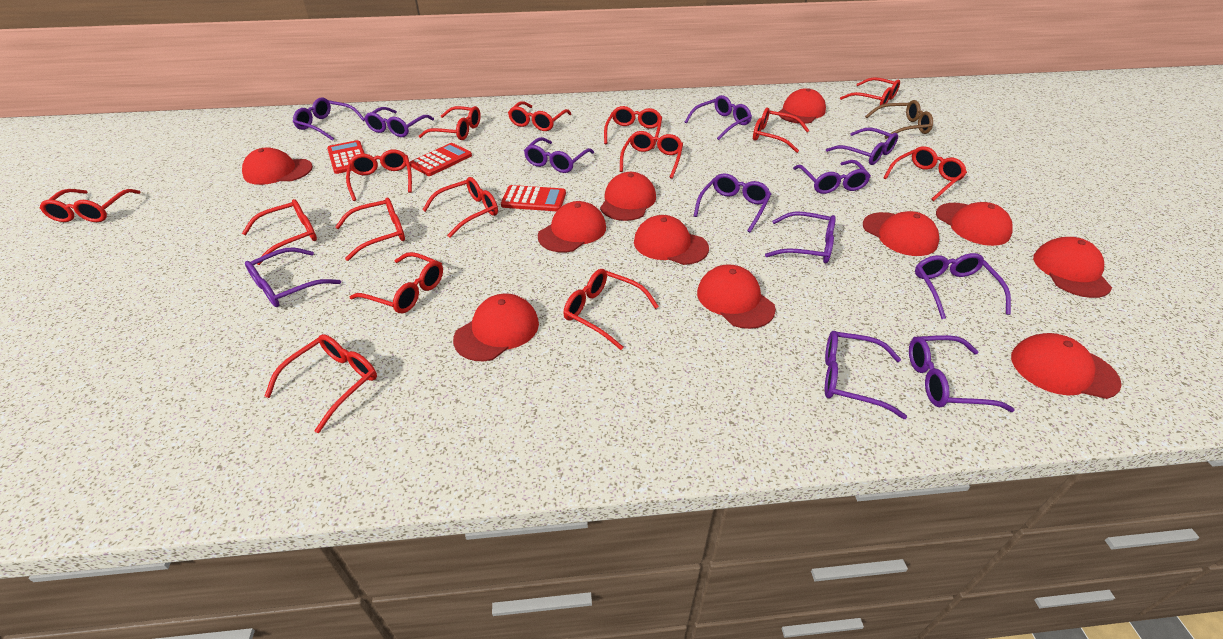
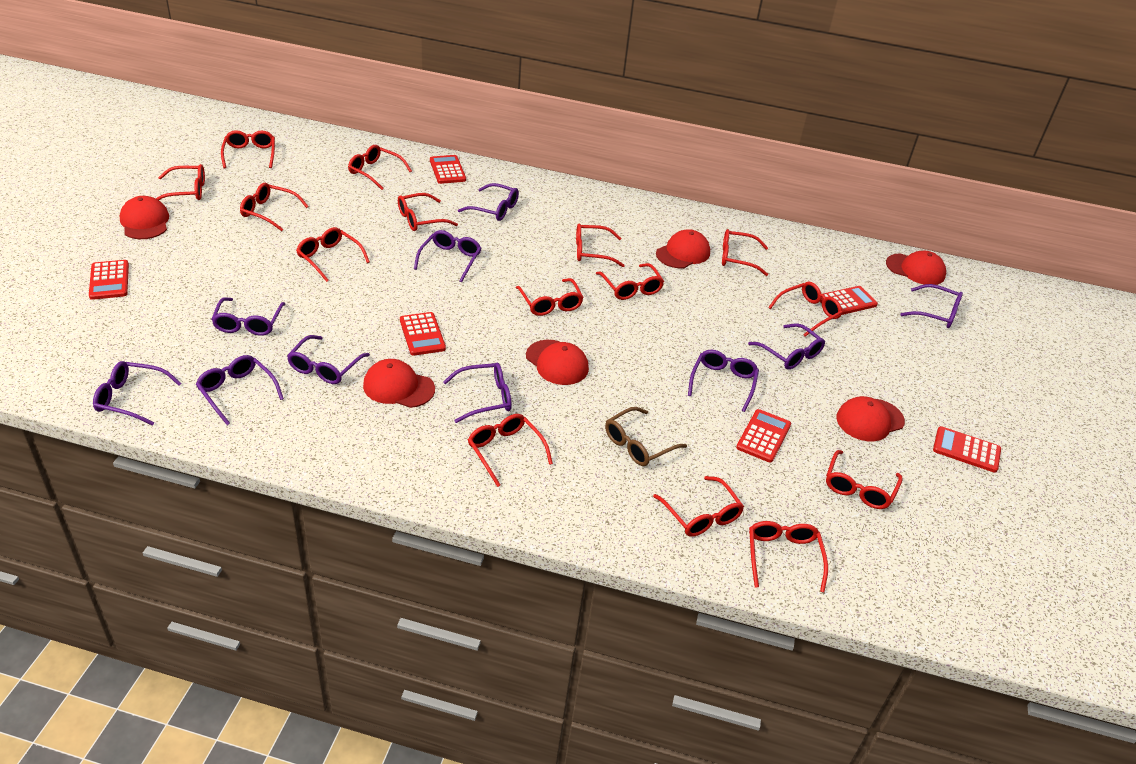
purple glasses: 12 -> 10
red calculator: 3 -> 6
red cap: 11 -> 6

